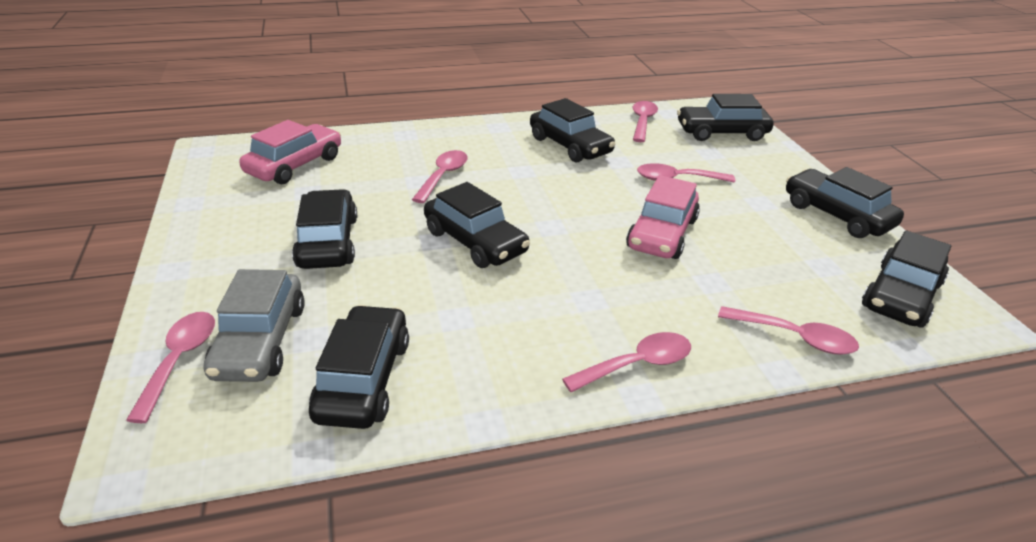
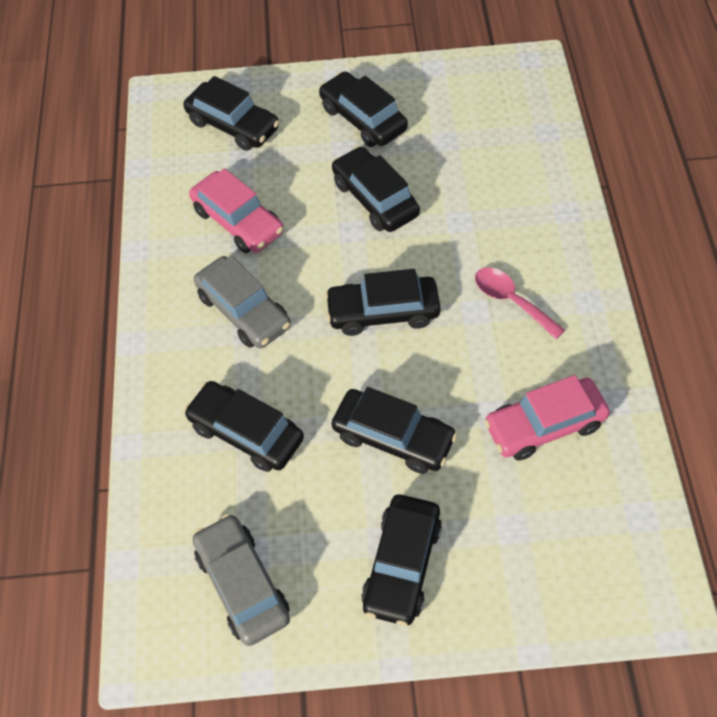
grey car: 1 -> 2
pink spoon: 6 -> 1

